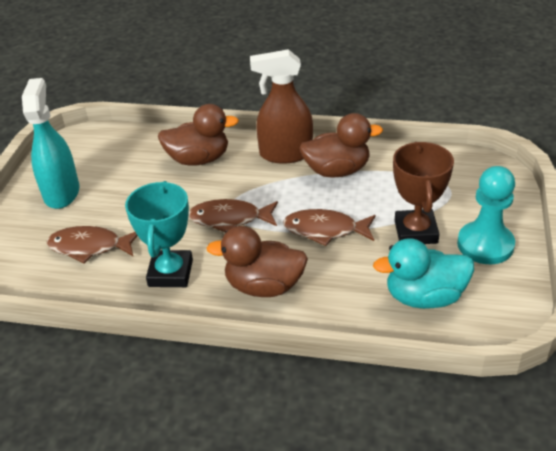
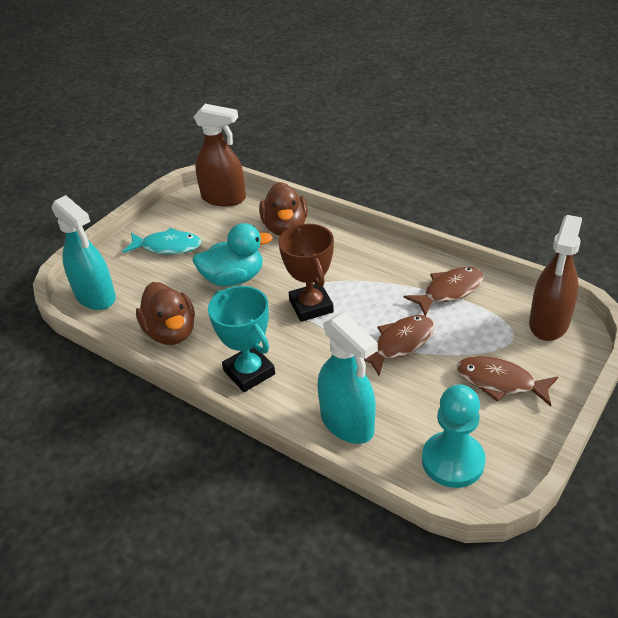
brown duck: 3 -> 2
brown spray bottle: 1 -> 2
turquoise fish: 0 -> 1
turquoise spray bottle: 1 -> 2

